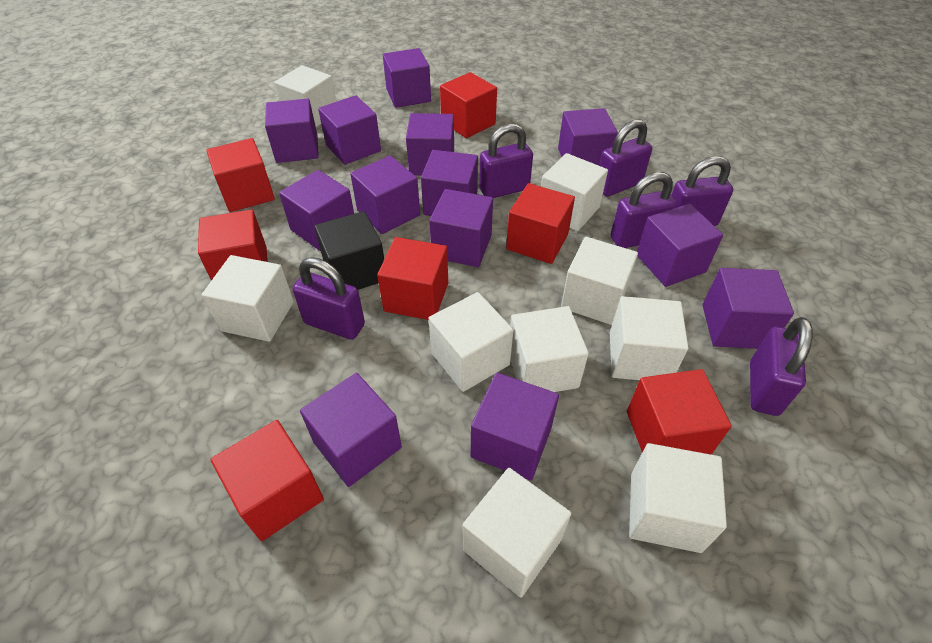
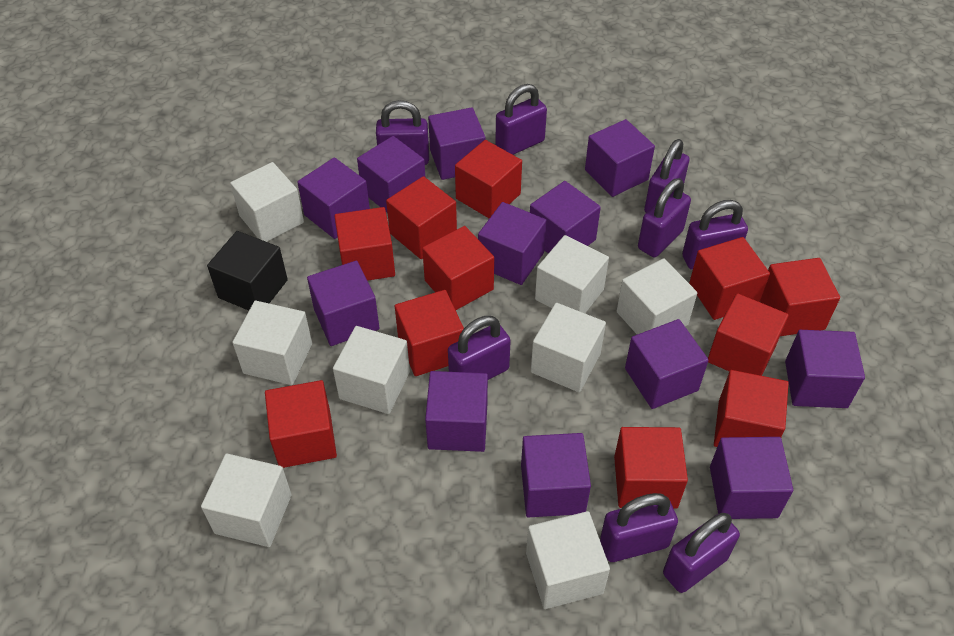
purple cube: 13 -> 12
purple padlock: 6 -> 8
red cube: 7 -> 11
white cube: 9 -> 8

